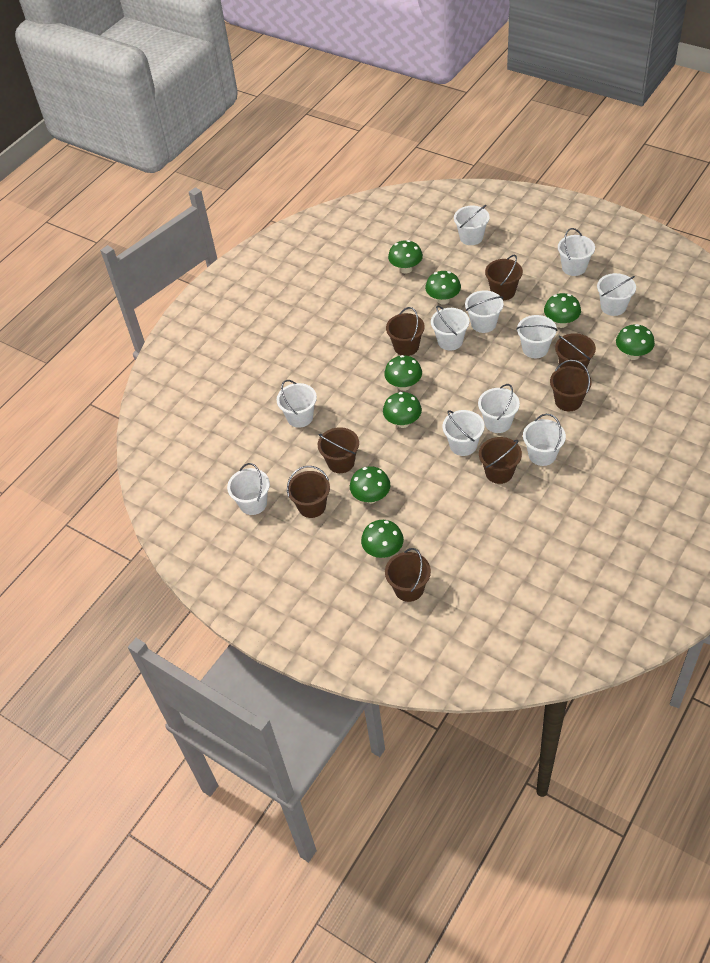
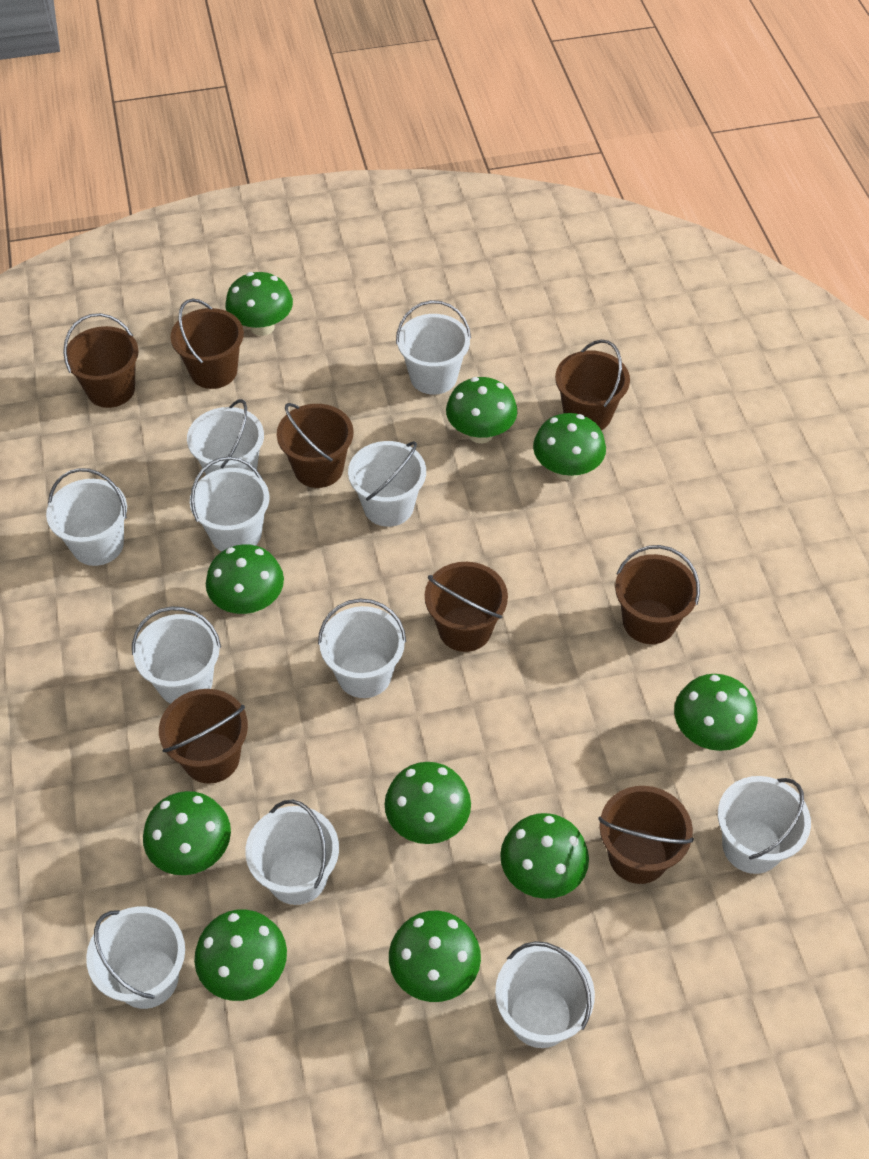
green mushroom: 8 -> 10

